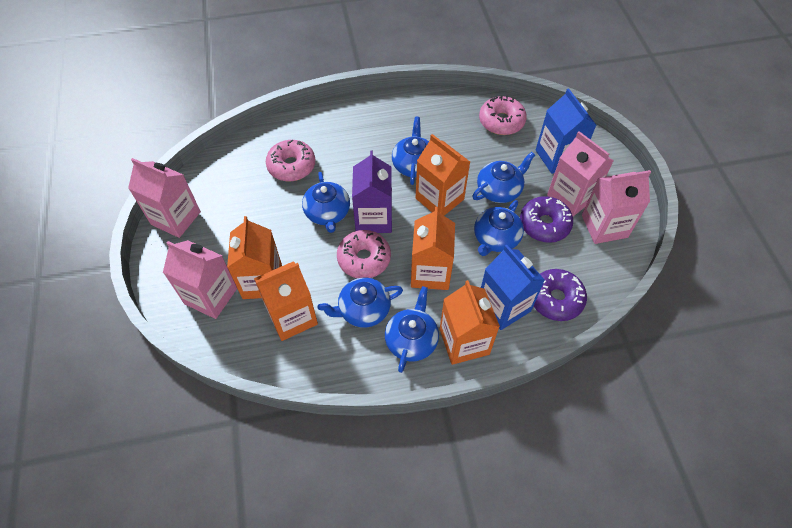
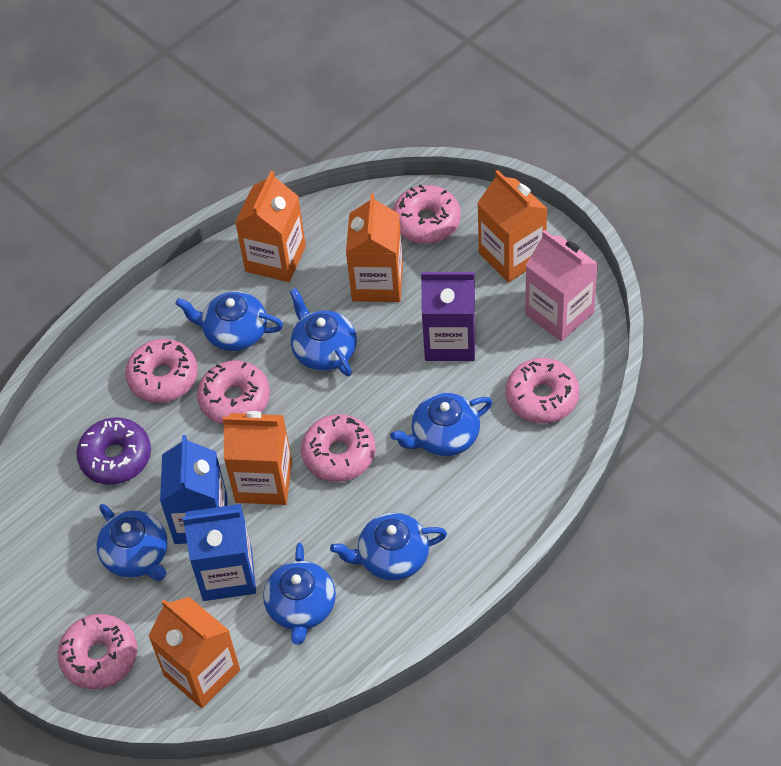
pink carton: 4 -> 1
pink donut: 3 -> 6
purple donut: 2 -> 1

